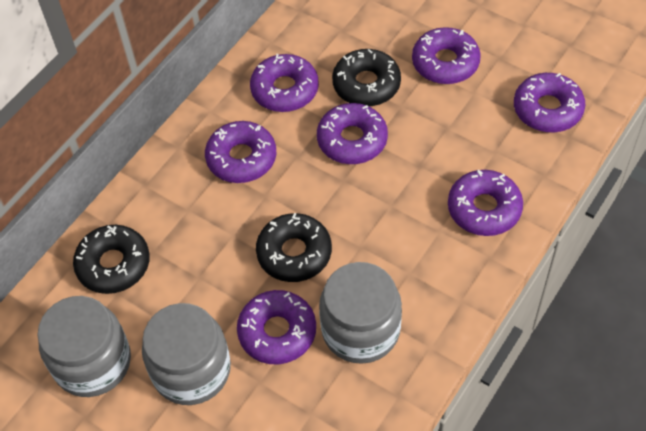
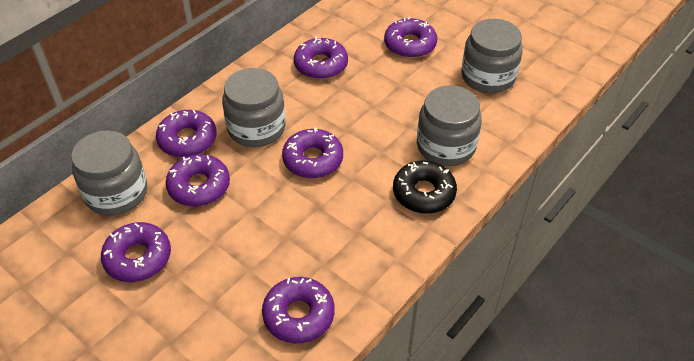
black donut: 3 -> 1
grey jar: 3 -> 4

